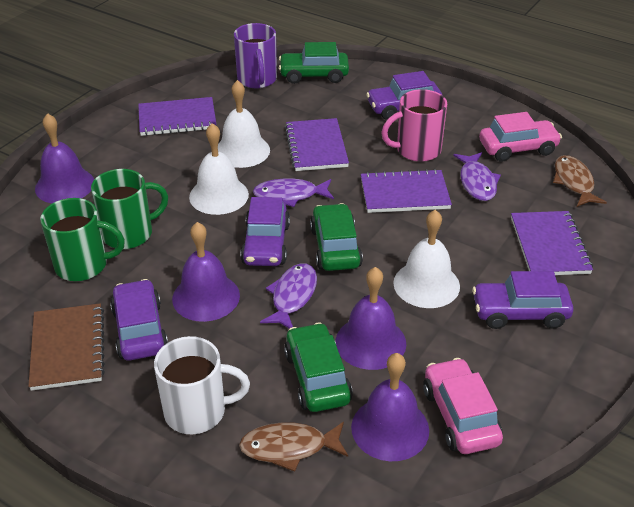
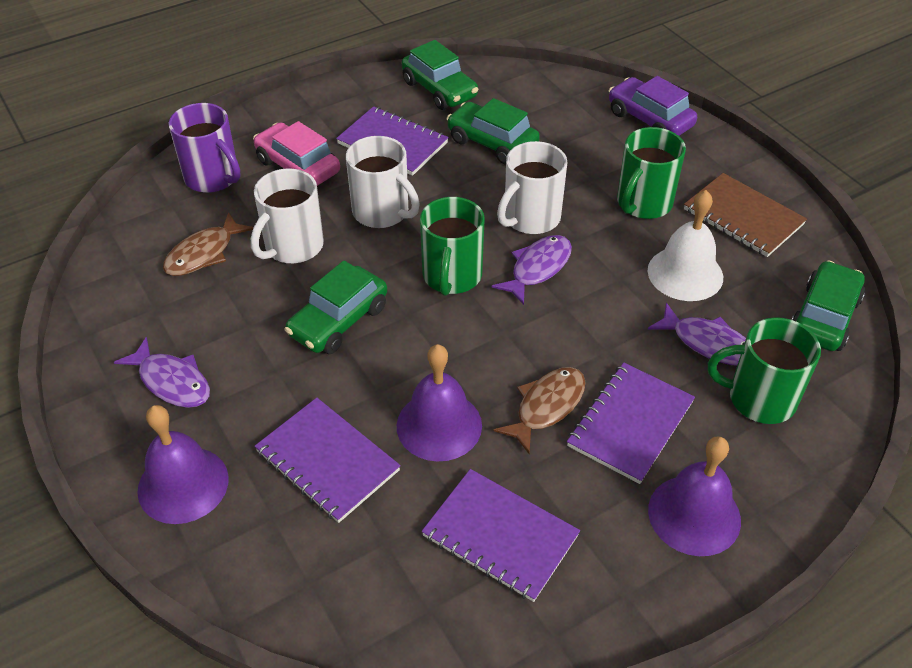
green car: 3 -> 4
green mug: 2 -> 3
pink car: 2 -> 1
pink mug: 1 -> 0
purple bell: 4 -> 3
purple car: 4 -> 1
white bell: 3 -> 1
white mug: 1 -> 3

